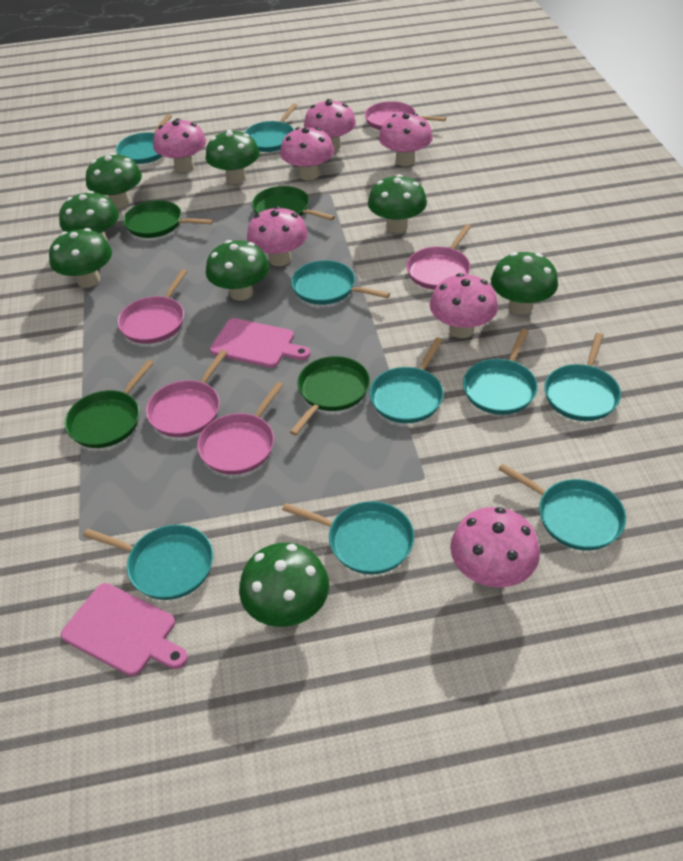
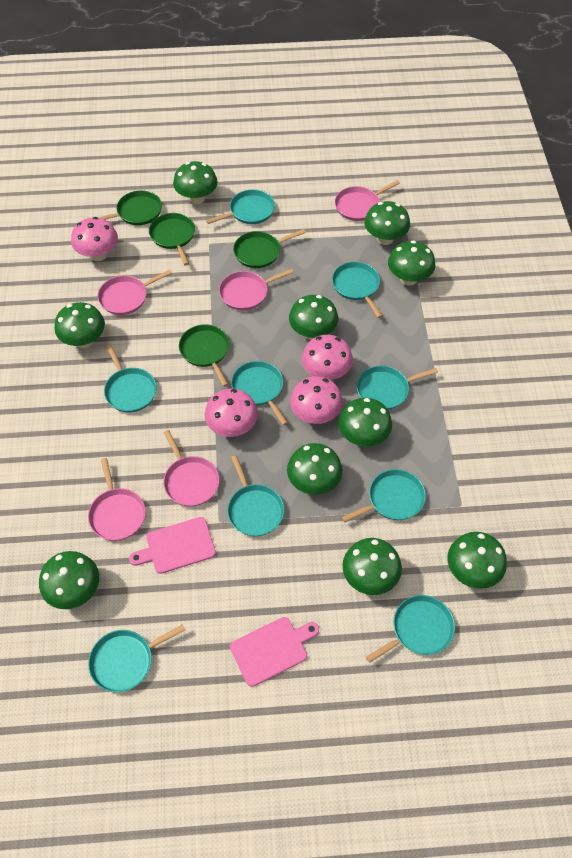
green mushroom: 8 -> 10
pink mushroom: 7 -> 4

